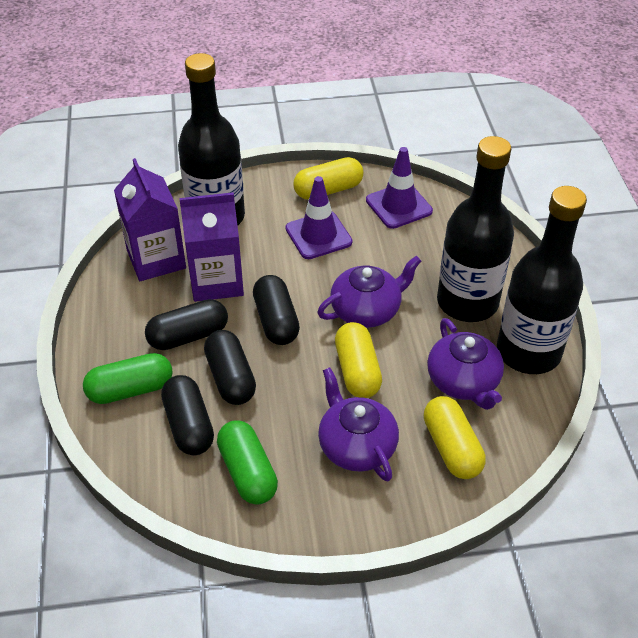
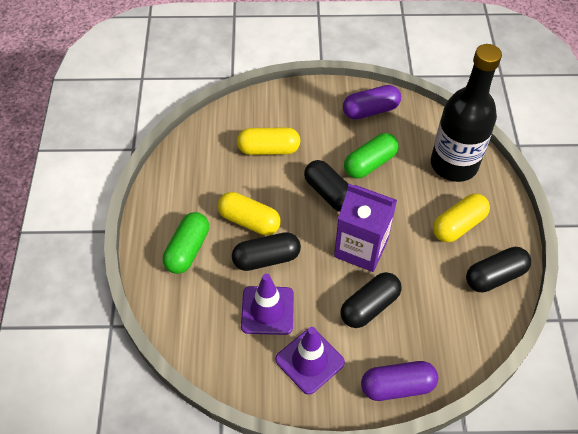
black bottle: 3 -> 1
purple capsule: 0 -> 2
purple carton: 2 -> 1
purple teapot: 3 -> 0

